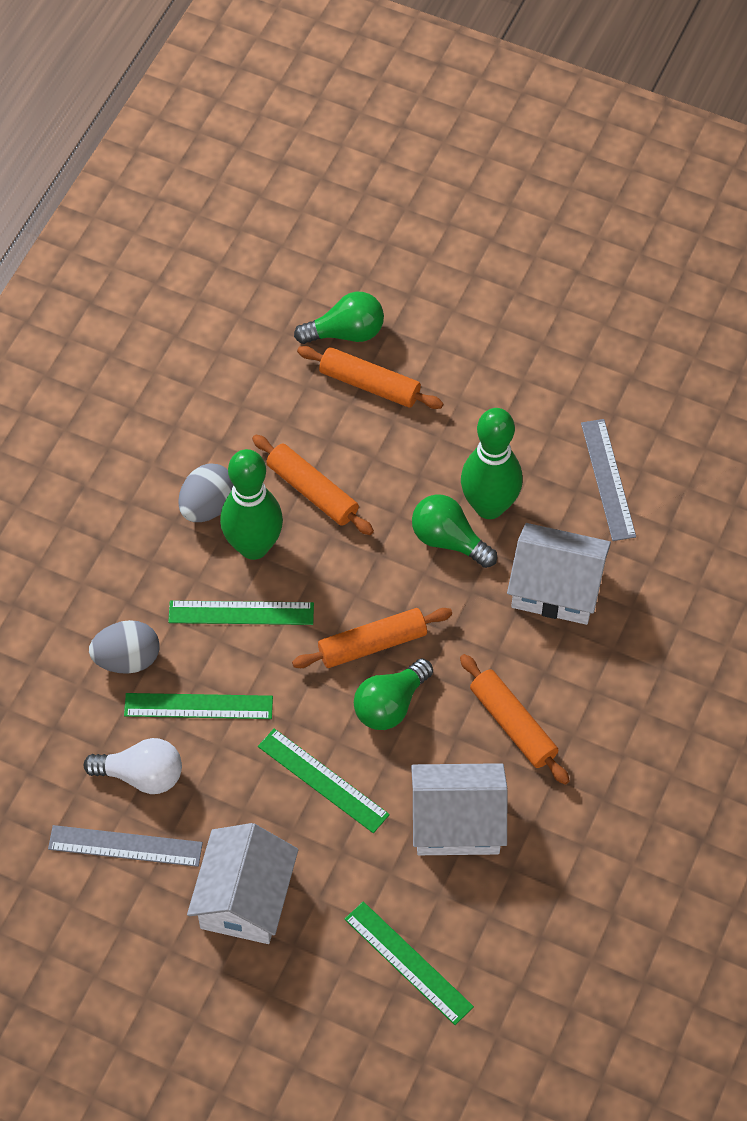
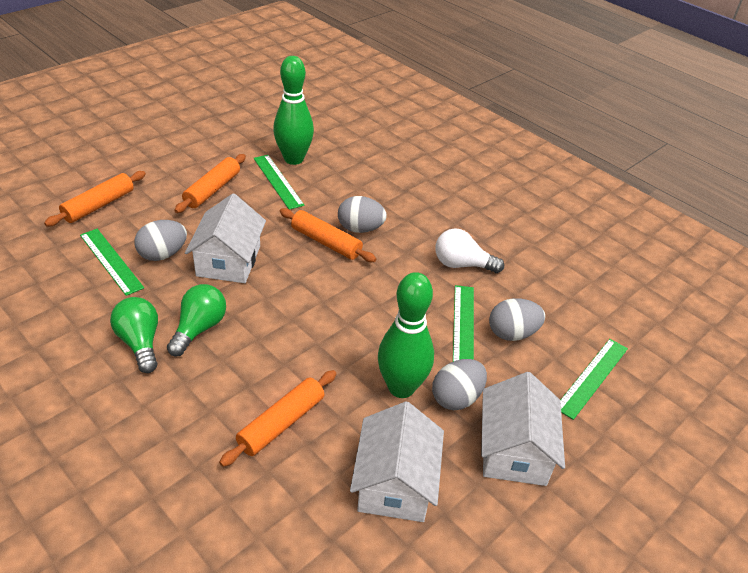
green light bulb: 3 -> 2
grey egg: 2 -> 4
grey ruler: 2 -> 0

